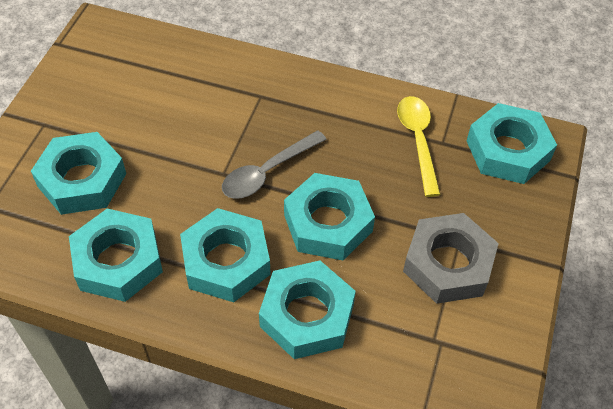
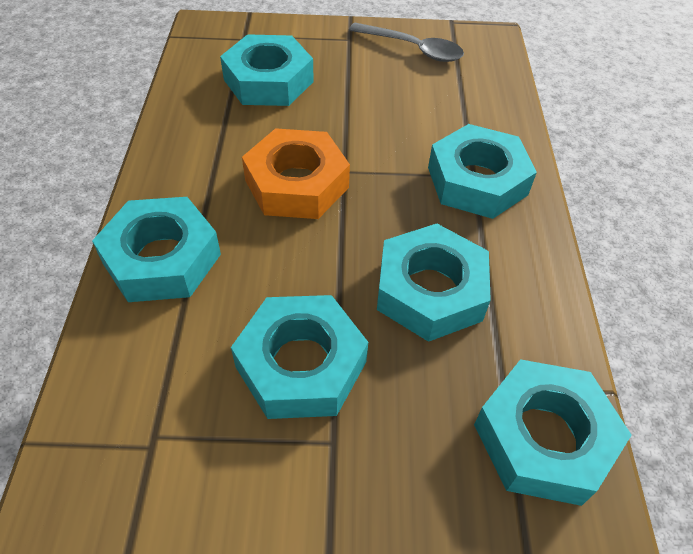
grey nut: 1 -> 0
orange nut: 0 -> 1
yellow spoon: 1 -> 0

